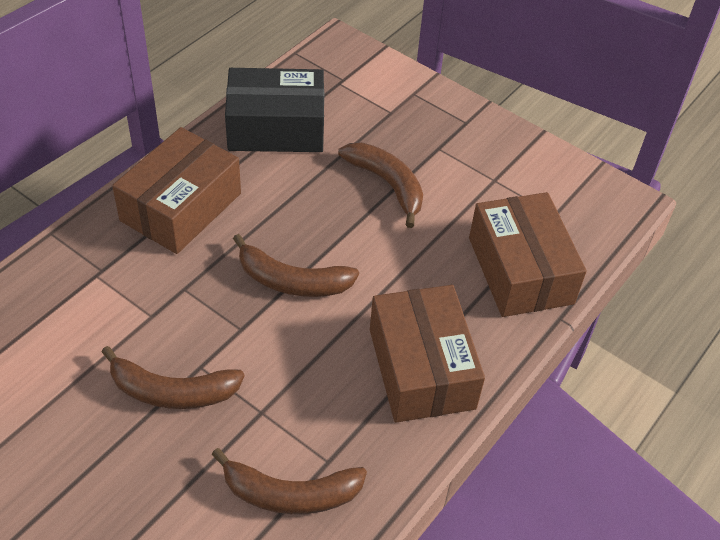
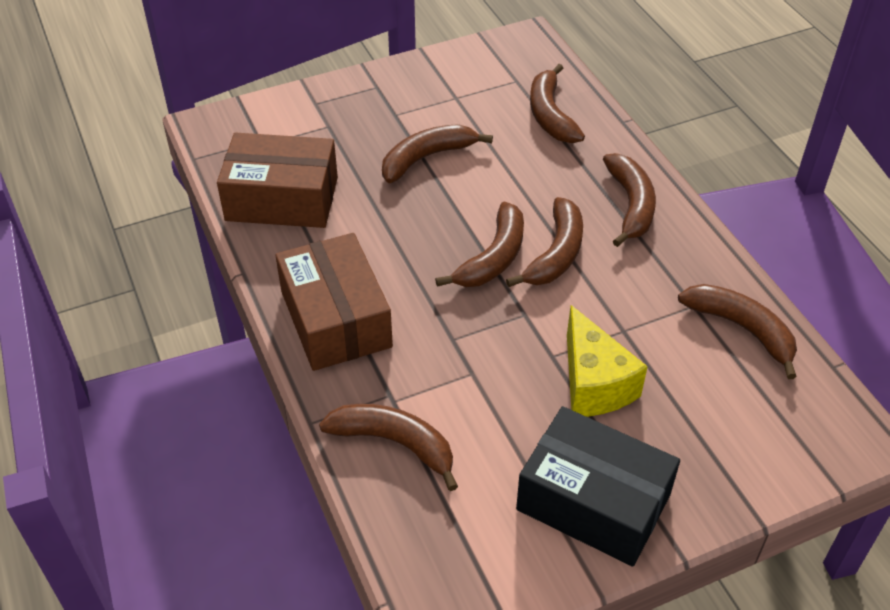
brown banana: 4 -> 7
brown box: 3 -> 2
yellow cheese: 0 -> 1

